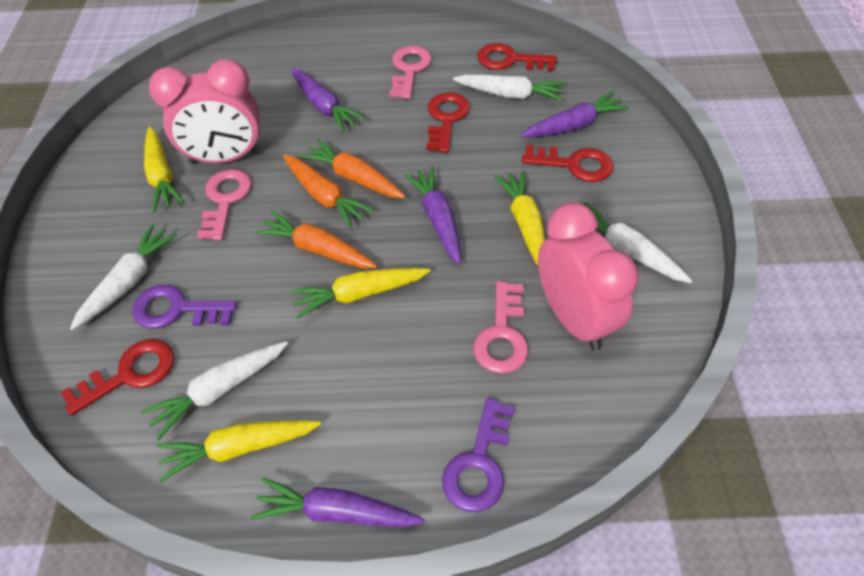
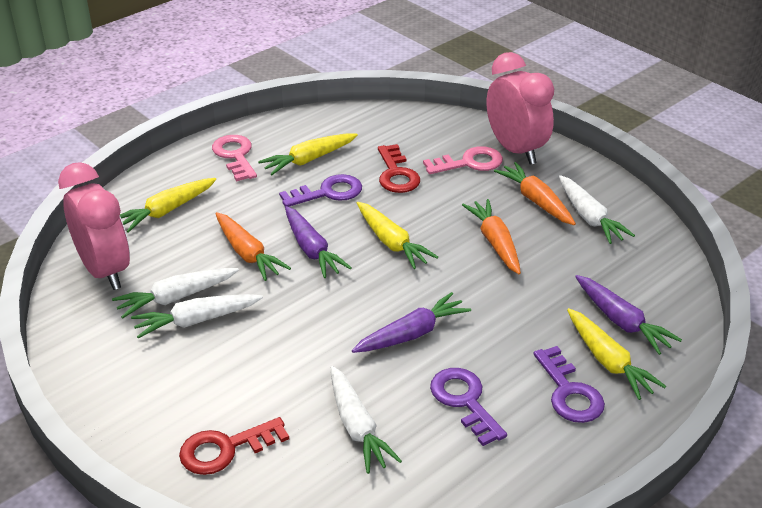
pink key: 3 -> 2
purple carrot: 4 -> 3
purple key: 2 -> 3
red key: 4 -> 2

